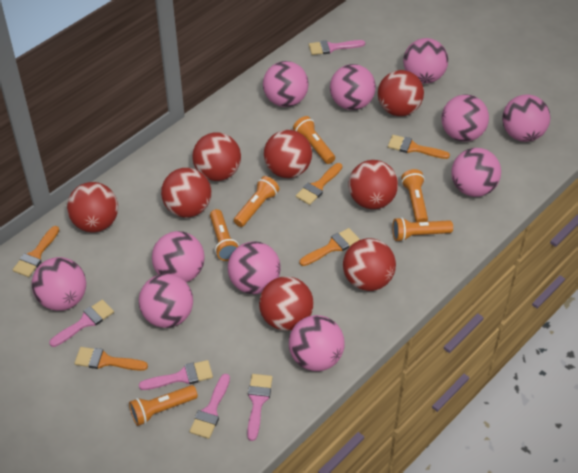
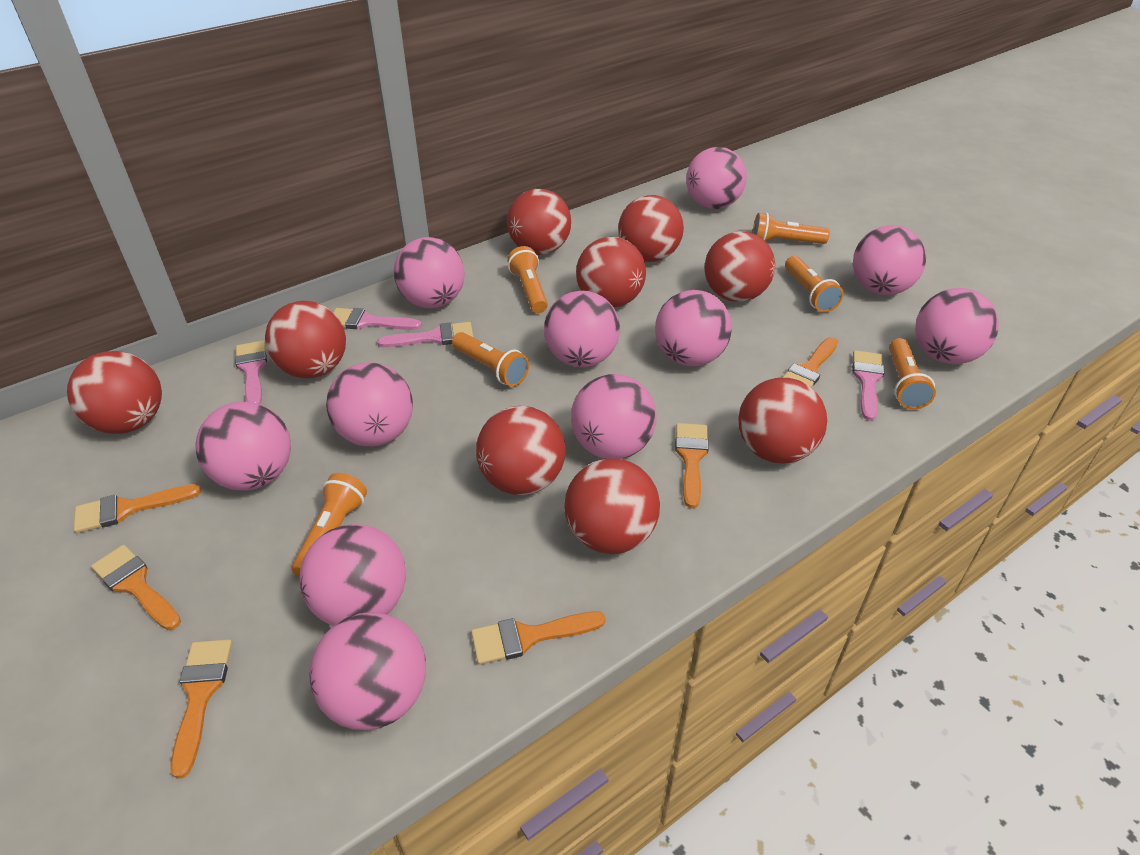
orange brush: 5 -> 6
pink brush: 5 -> 4
red ball: 8 -> 9

